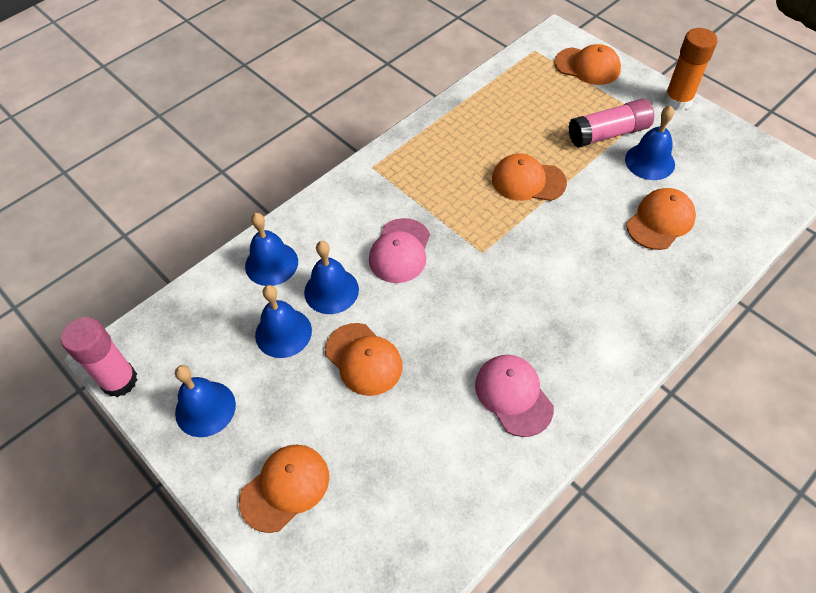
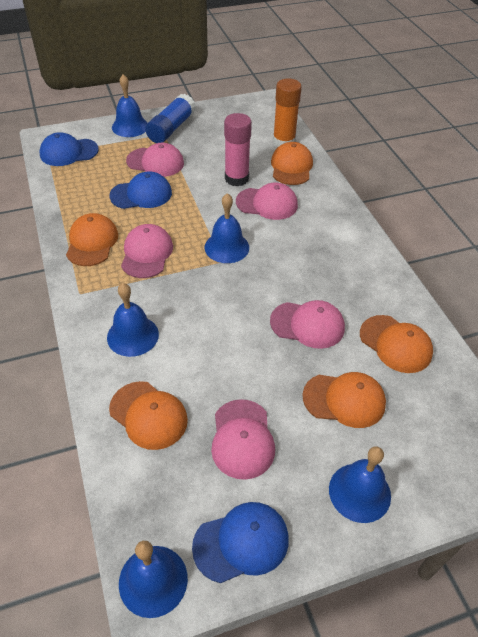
blue cap: 0 -> 3
blue glue stick: 0 -> 1
pink cap: 2 -> 5
pink glue stick: 2 -> 1

